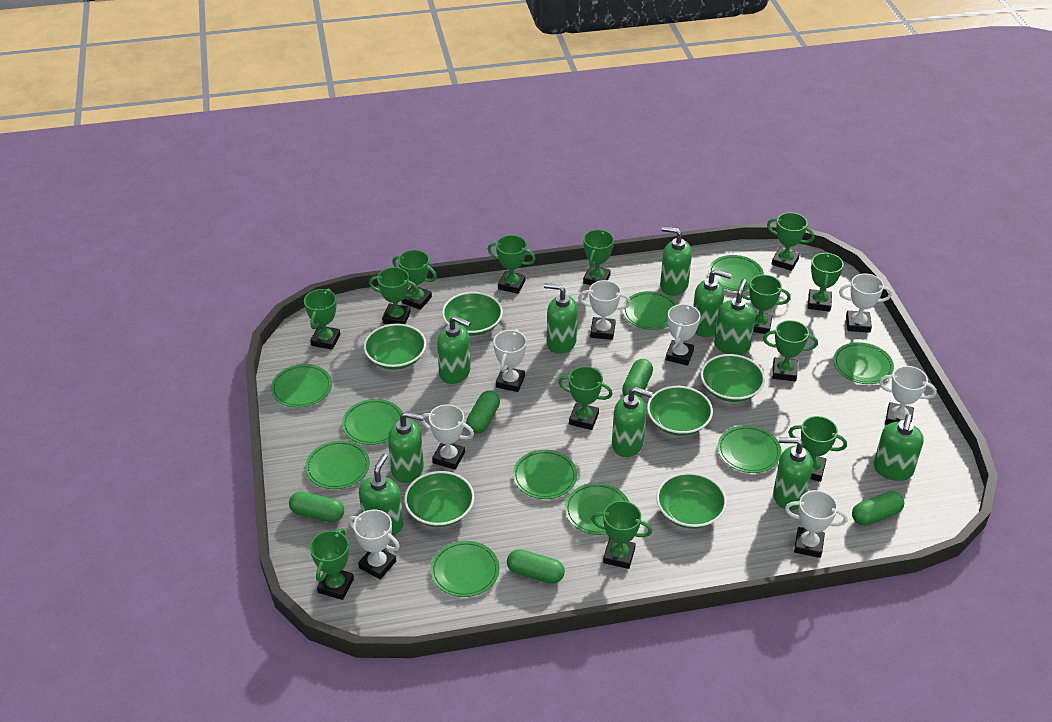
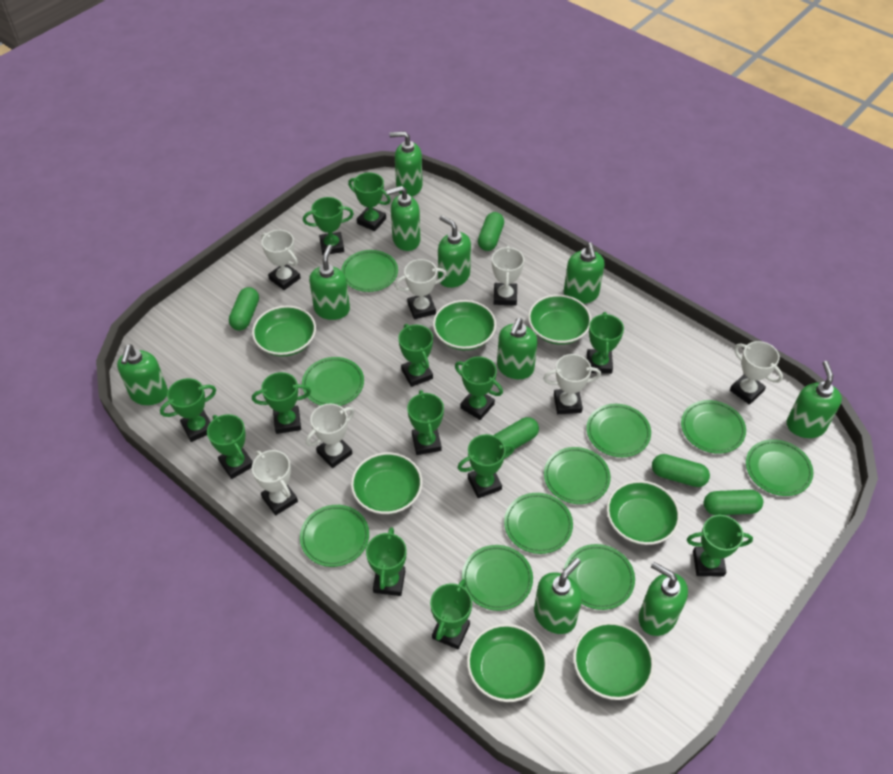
green bowl: 6 -> 7
white trophy: 8 -> 7

